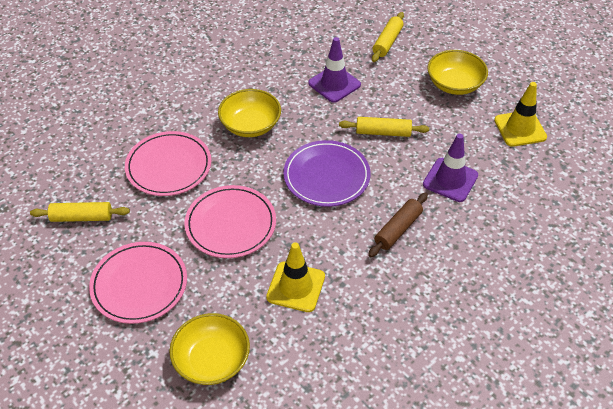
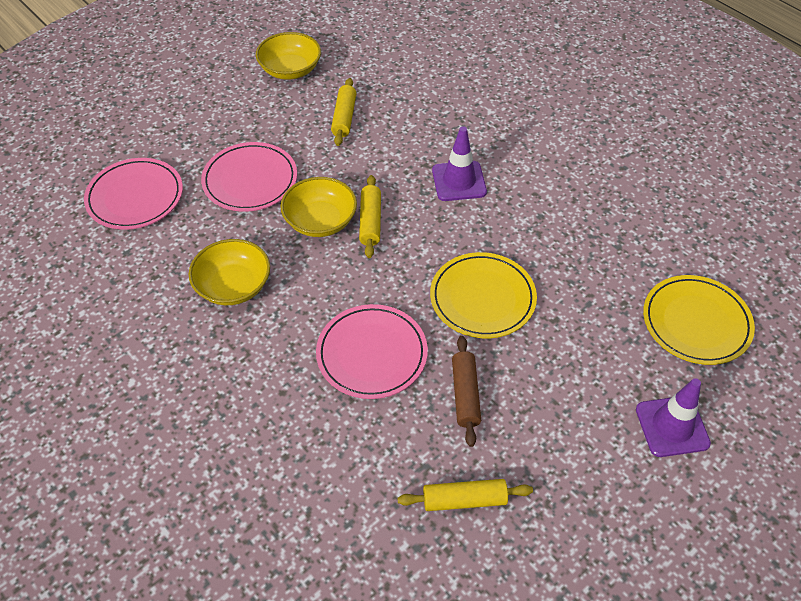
purple plate: 1 -> 0
yellow plate: 0 -> 2
yellow traffic cone: 2 -> 0

